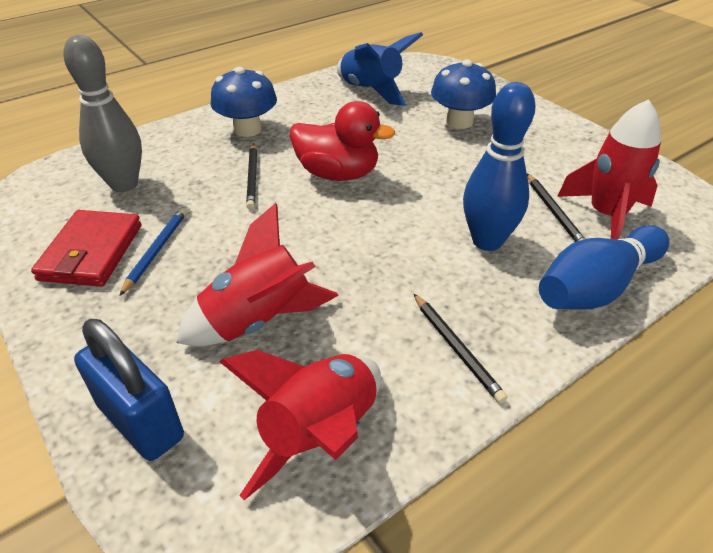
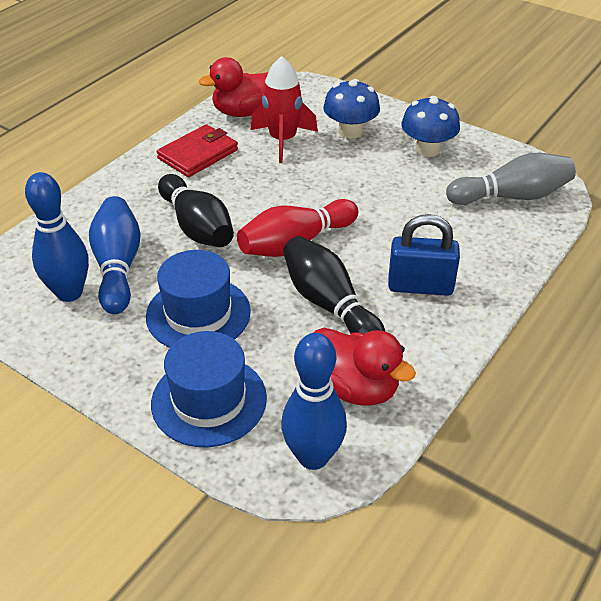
black bowling pin: 0 -> 2
black pencil: 3 -> 0
blue bowling pin: 2 -> 3
blue hat: 0 -> 2
blue pencil: 1 -> 0
blue rocket: 1 -> 0
red bowling pin: 0 -> 1
red duck: 1 -> 2
red rocket: 3 -> 1

